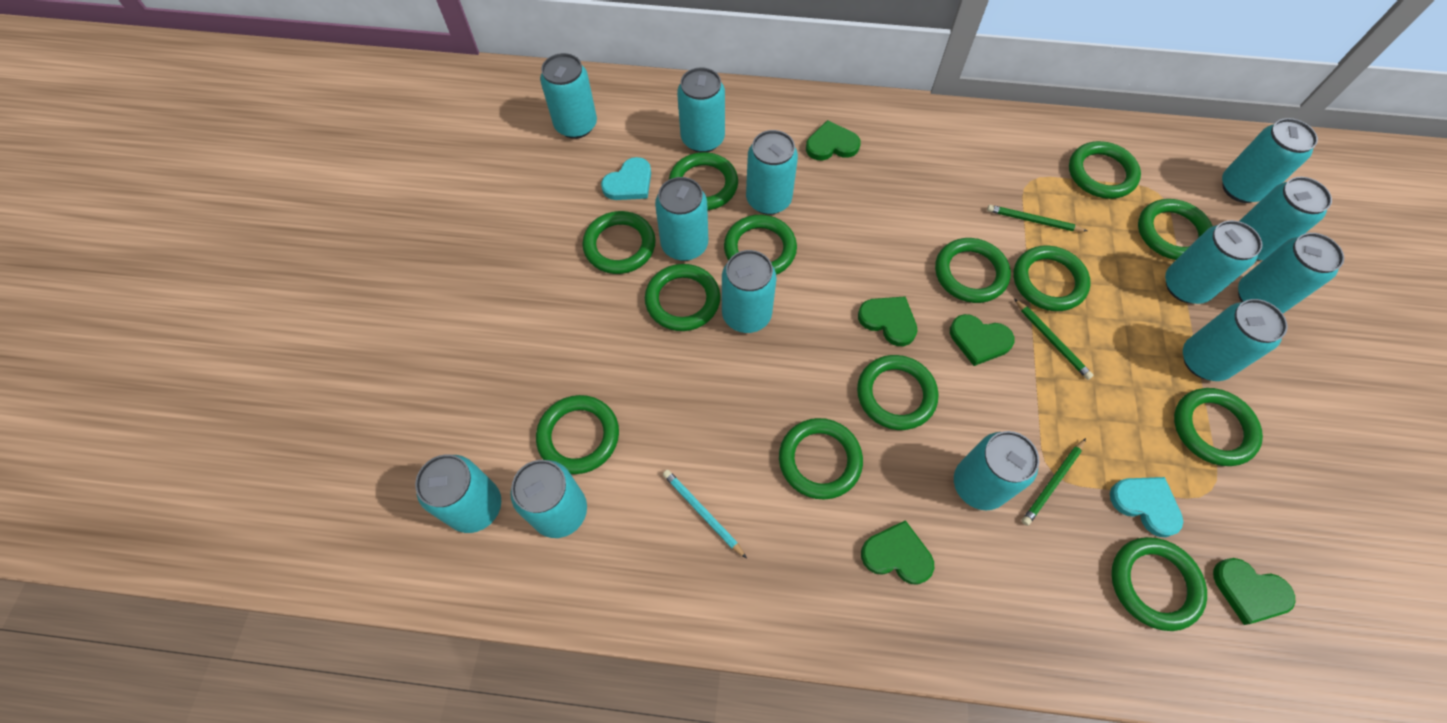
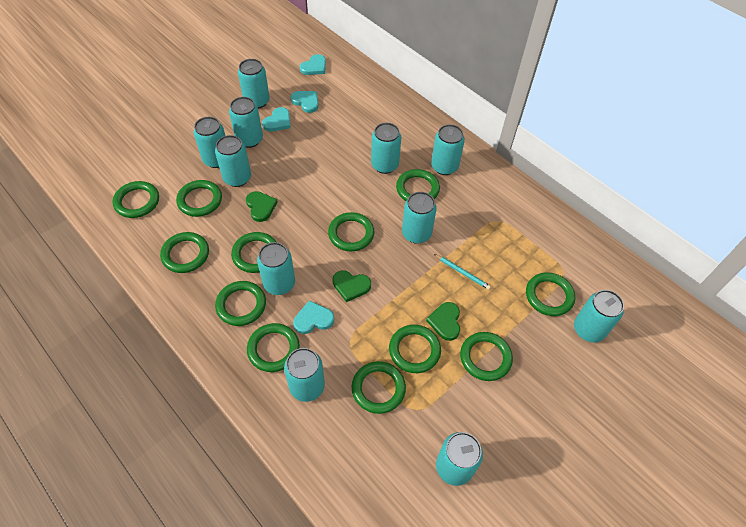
green heart: 5 -> 3
green pencil: 3 -> 0
green ring: 13 -> 12
turquoise can: 13 -> 11
turquoise heart: 2 -> 4

